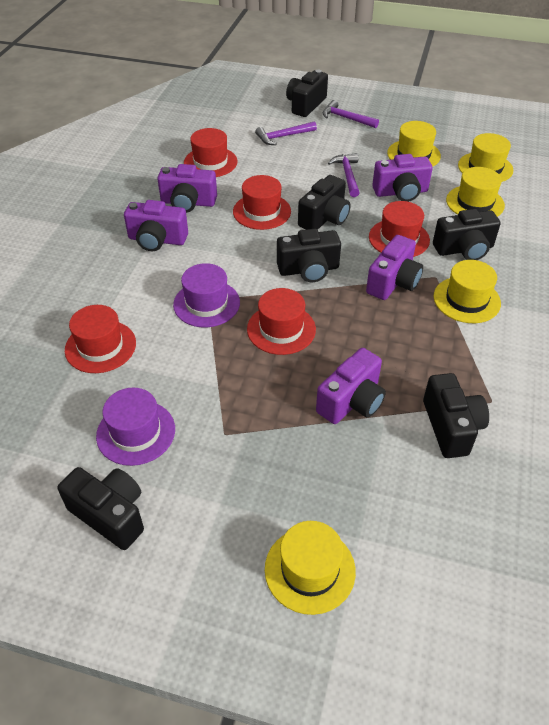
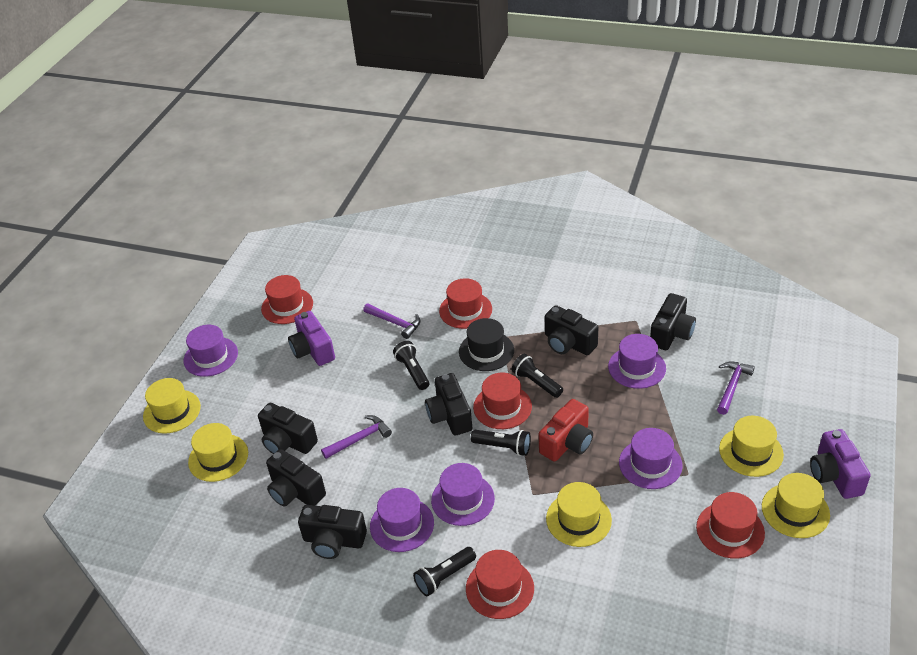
black flashlight: 0 -> 4
black hat: 0 -> 1
purple camera: 5 -> 2
purple hat: 2 -> 5
red camera: 0 -> 1

